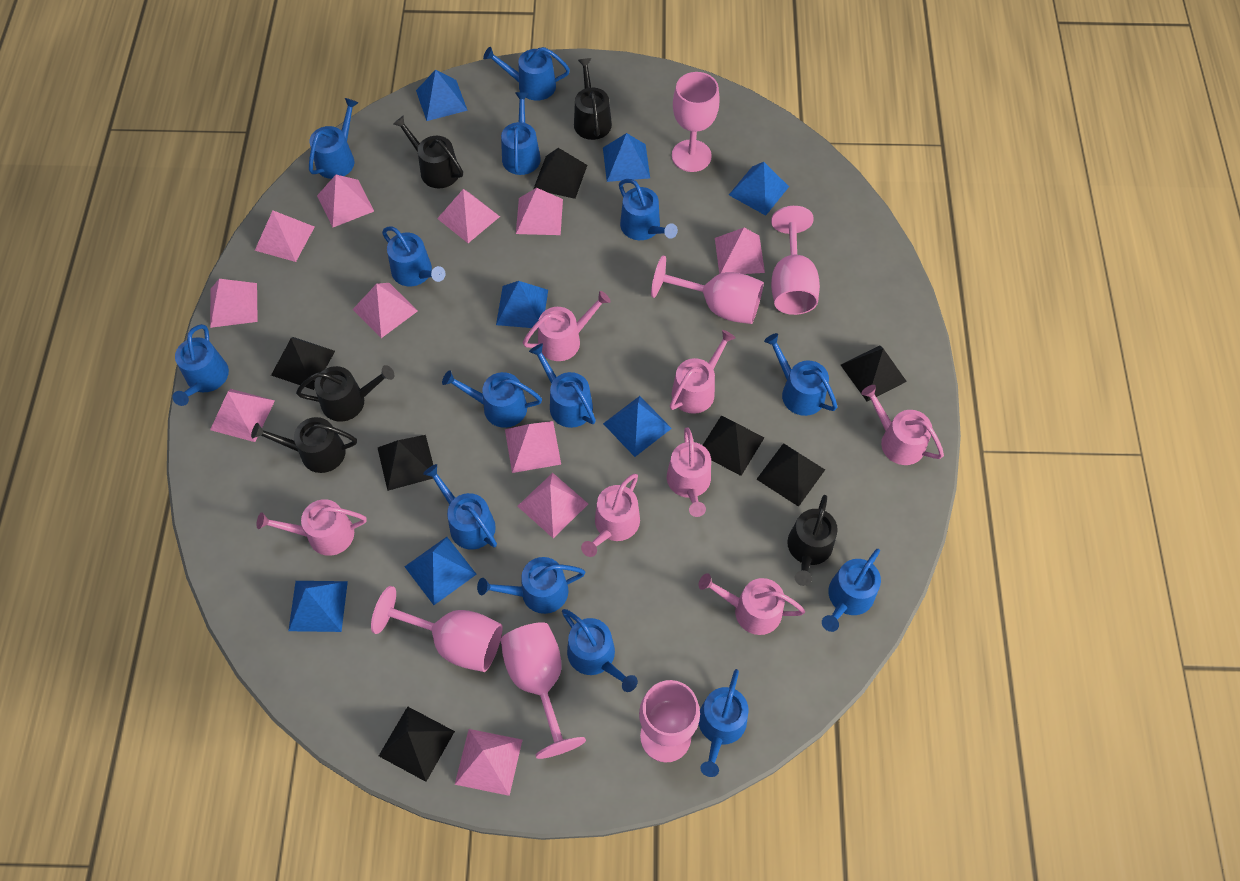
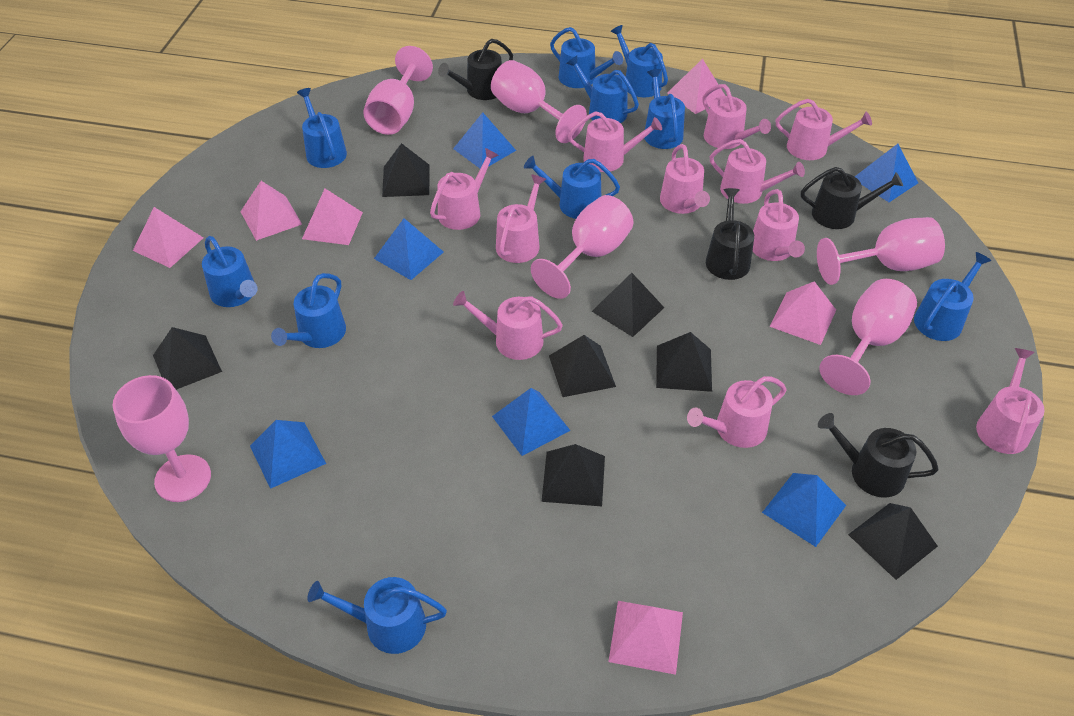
black watering can: 5 -> 4
blue pyramid: 7 -> 6
blue watering can: 14 -> 10
pink pyramid: 11 -> 6
pink watering can: 7 -> 11

